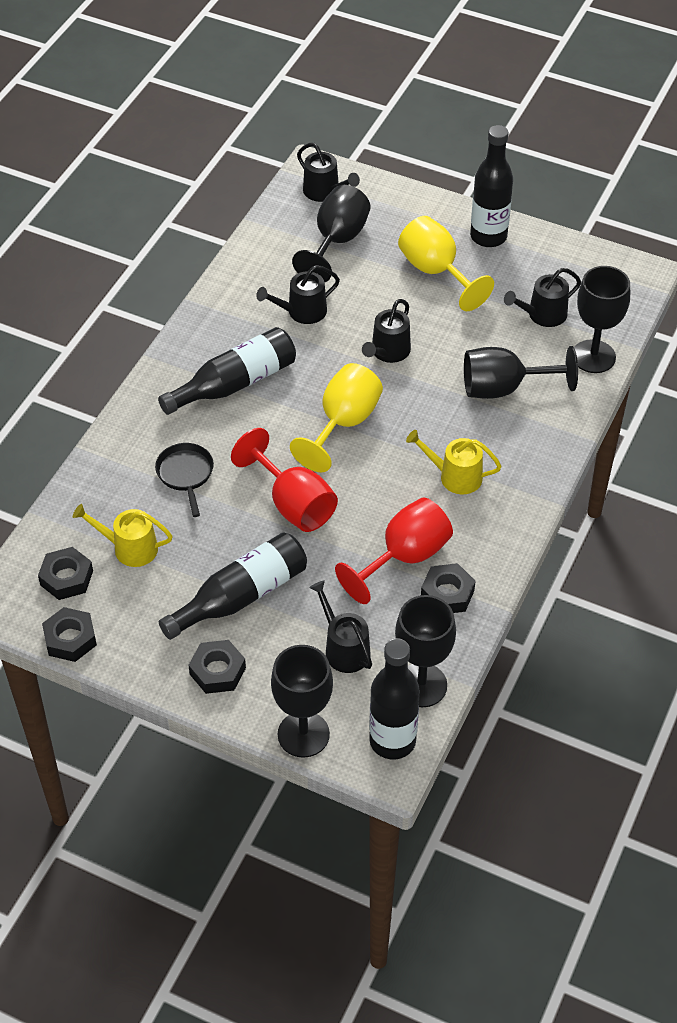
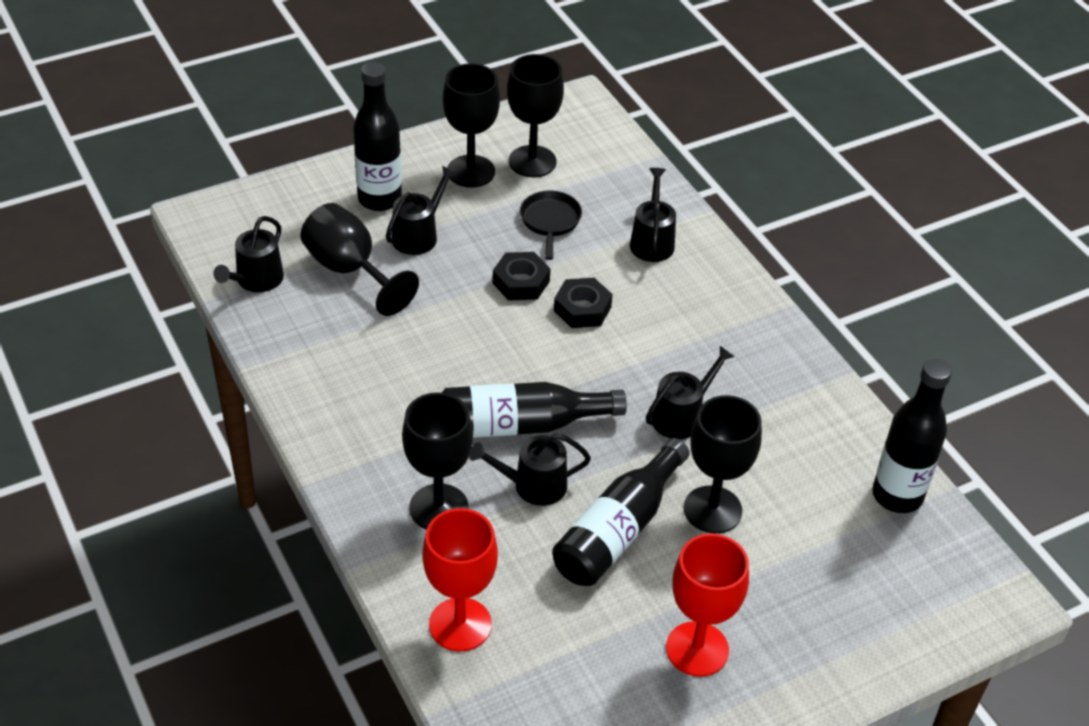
black nut: 4 -> 2
yellow goblet: 2 -> 0
yellow watering can: 2 -> 0

